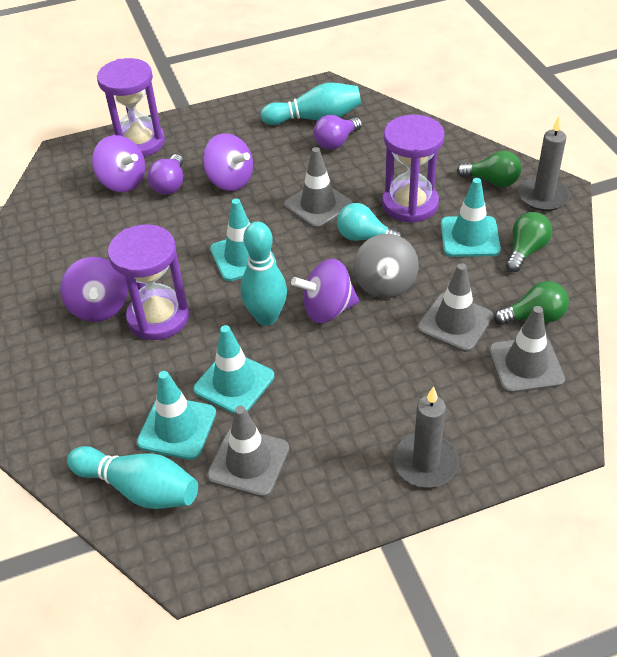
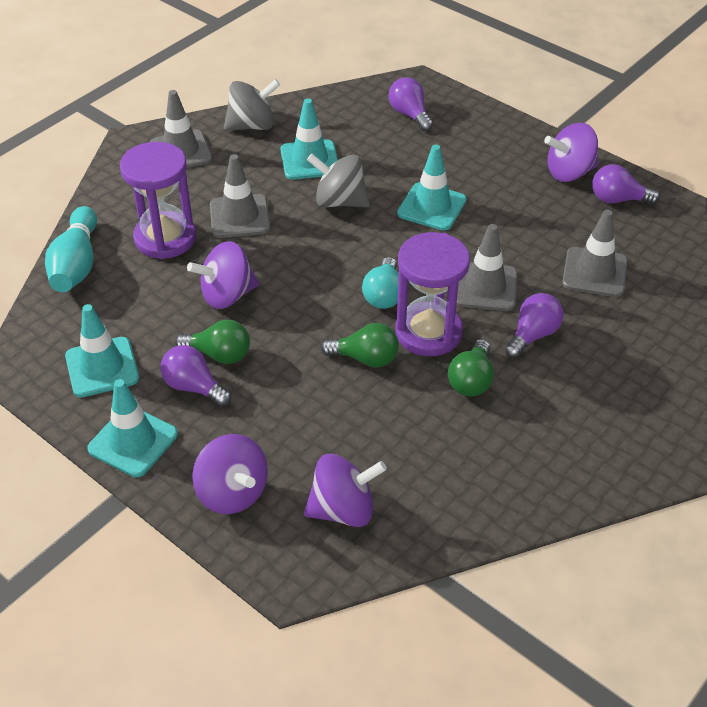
grey candle: 2 -> 0
grey spinning top: 1 -> 2
purple hourglass: 3 -> 2
purple light bulb: 2 -> 4
turquoise bowling pin: 3 -> 1

